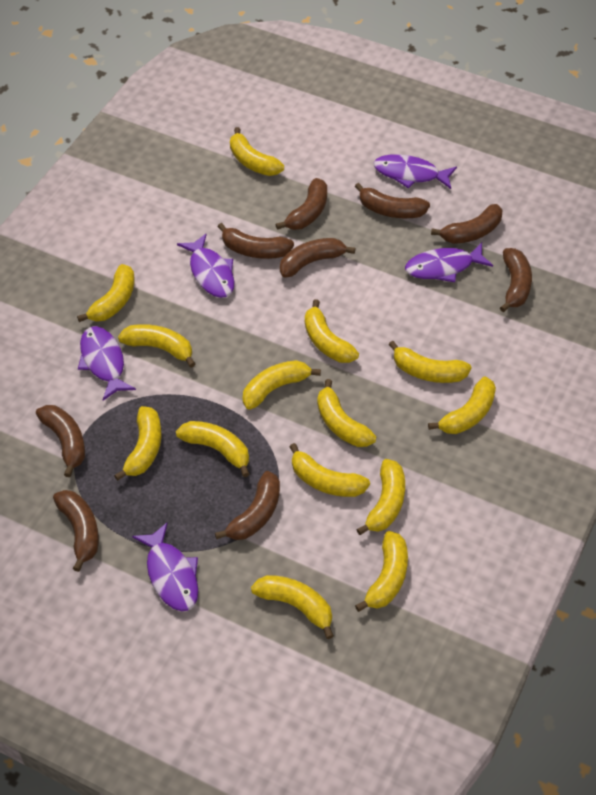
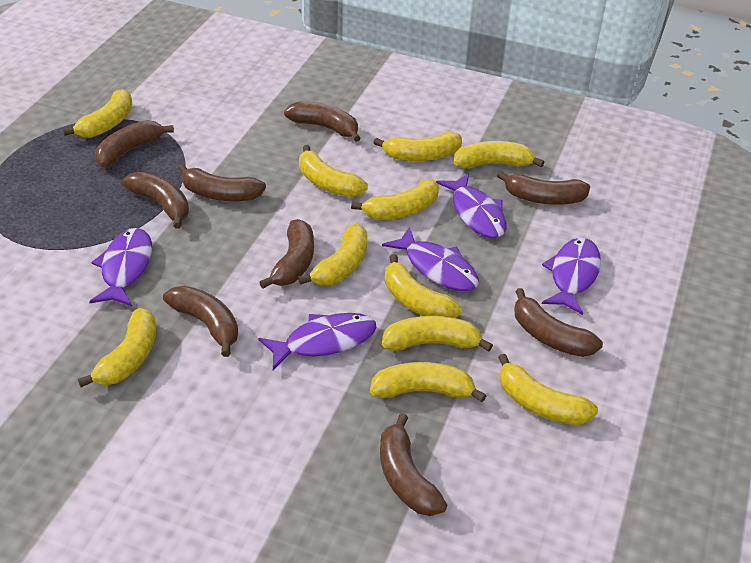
yellow banana: 14 -> 11

